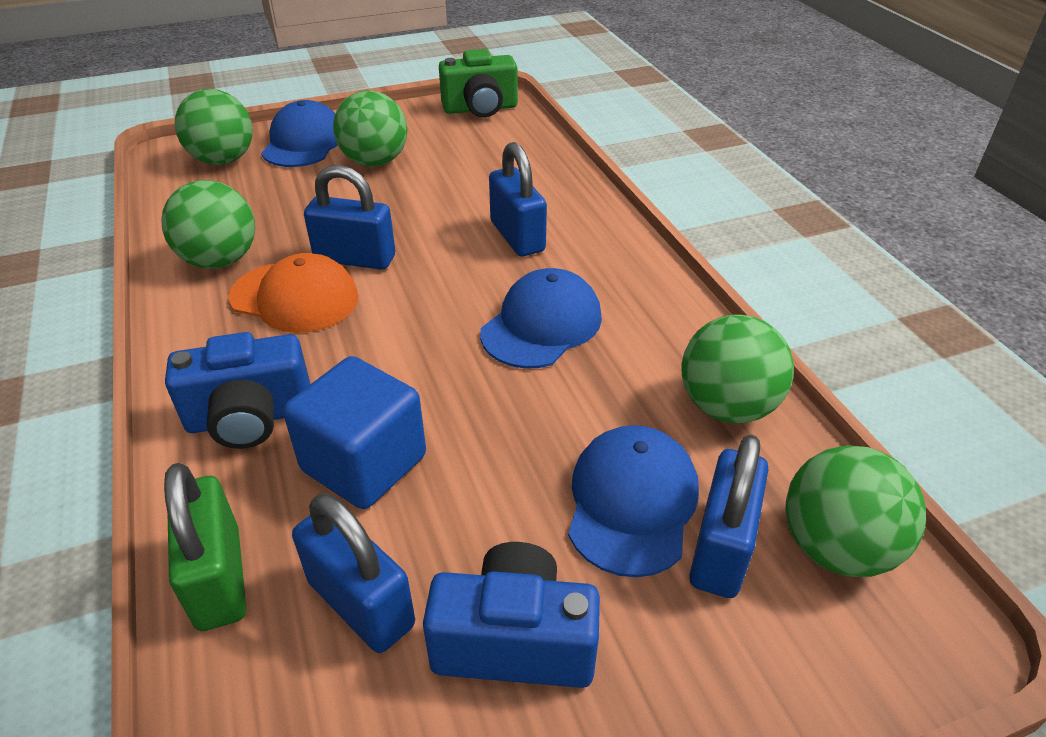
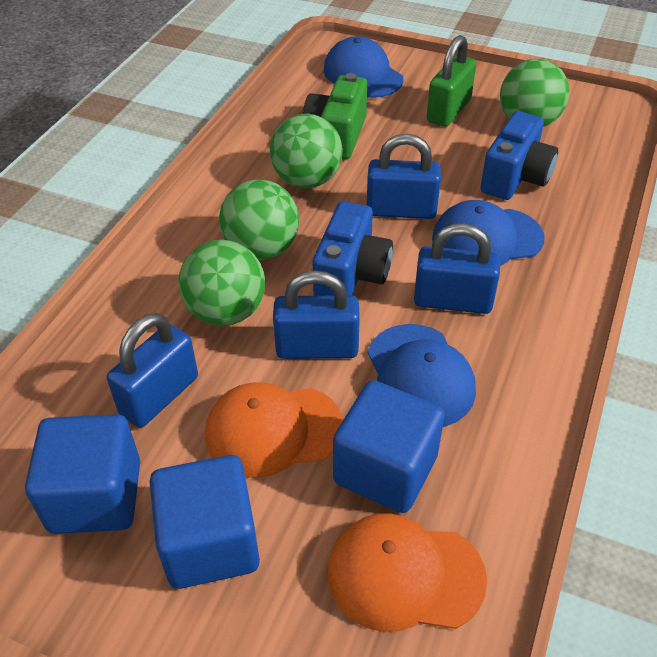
blue cube: 1 -> 3
green ball: 5 -> 4
orange cap: 1 -> 2

